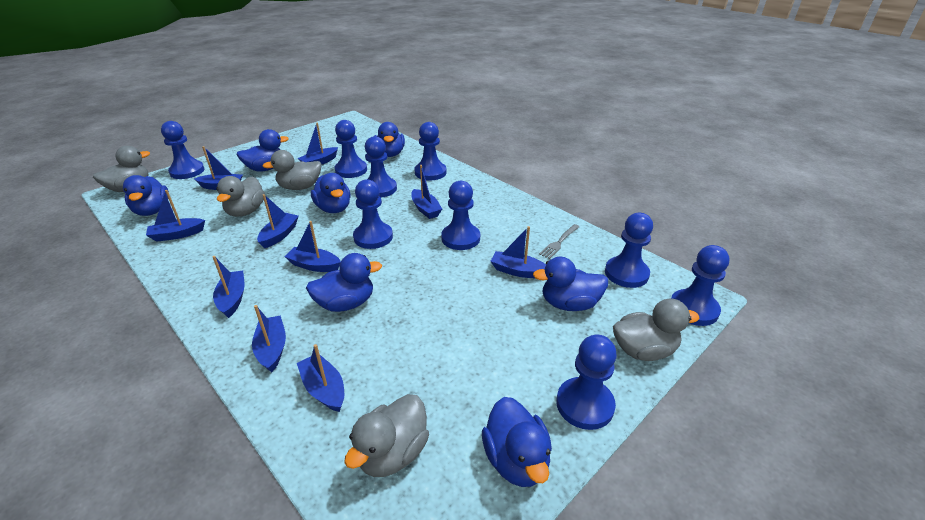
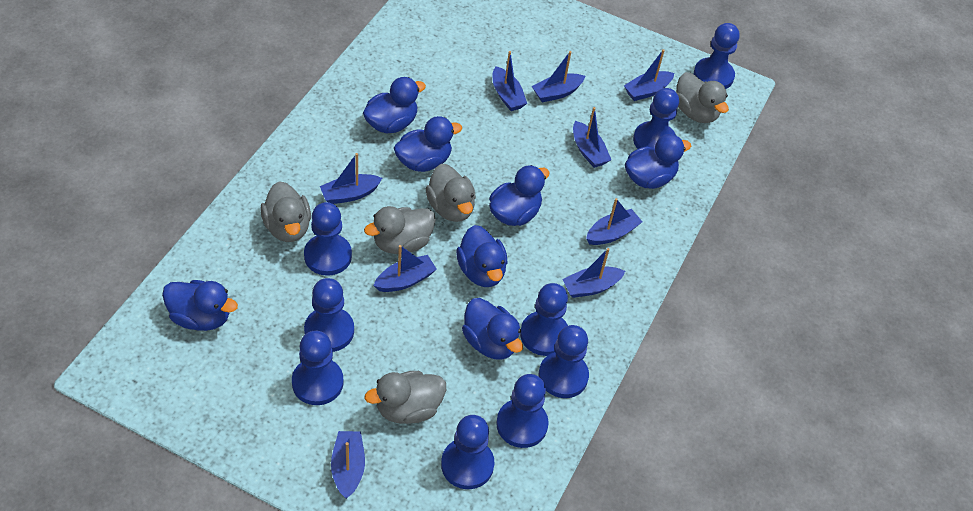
blue boat: 10 -> 9
grey fork: 1 -> 0

